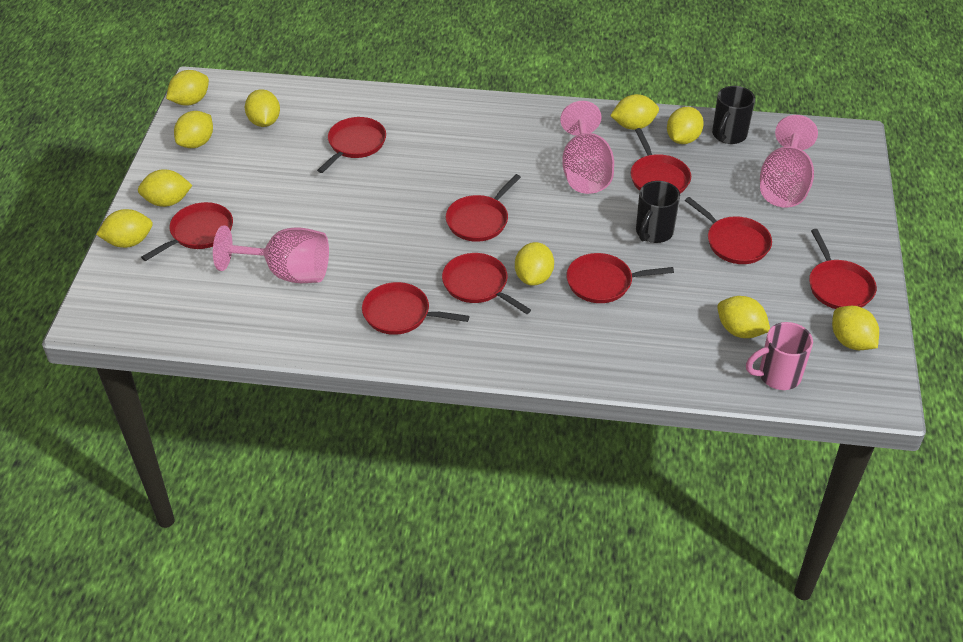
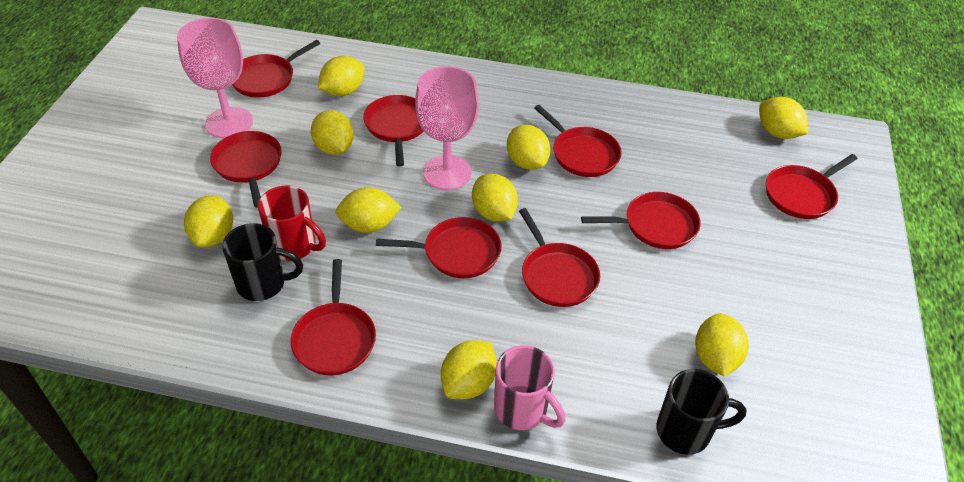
pink goblet: 3 -> 2
red mug: 0 -> 1
yellow lemon: 10 -> 9

